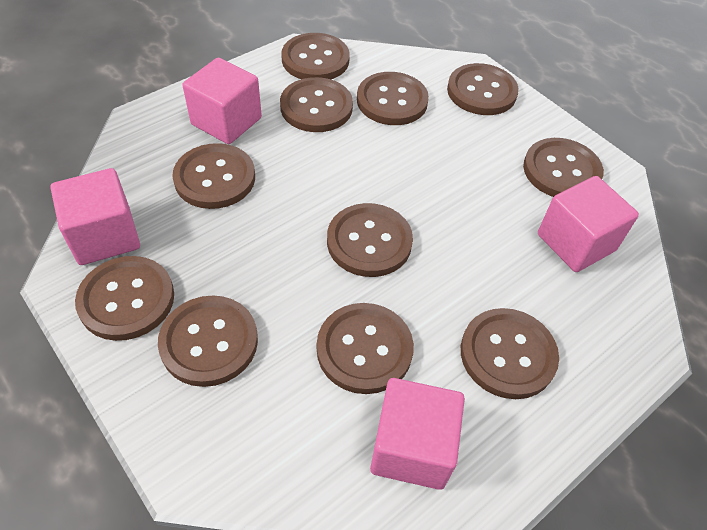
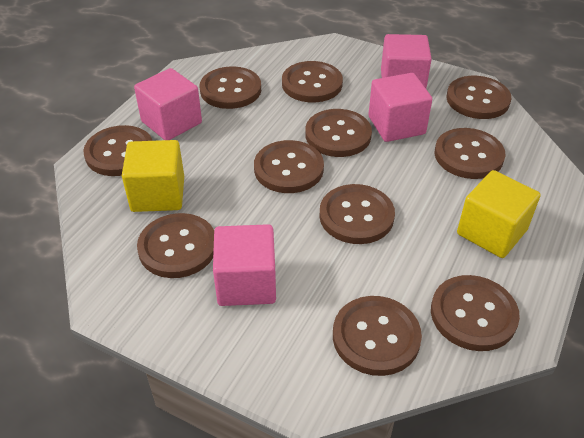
yellow cube: 0 -> 2

